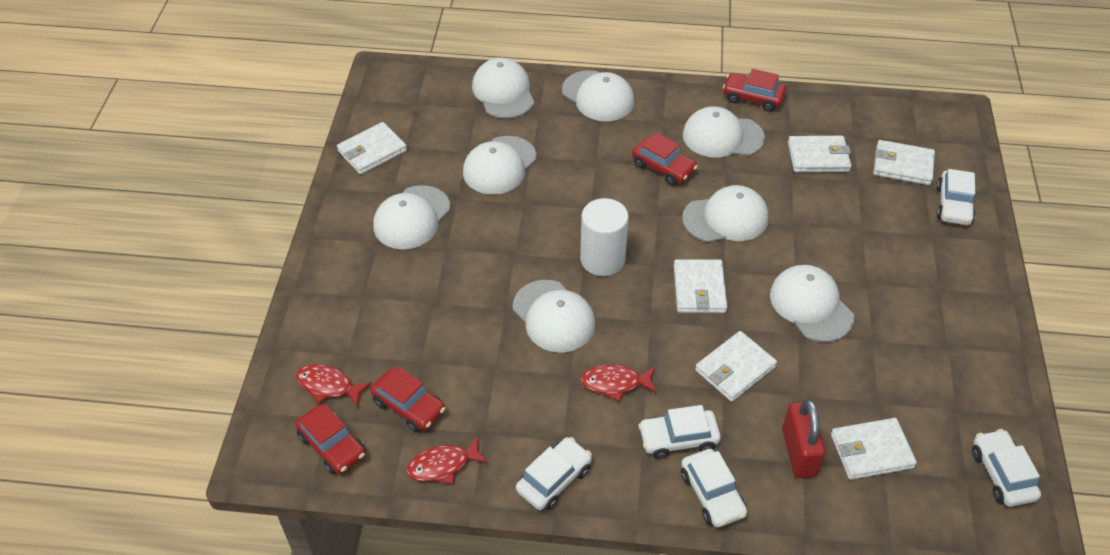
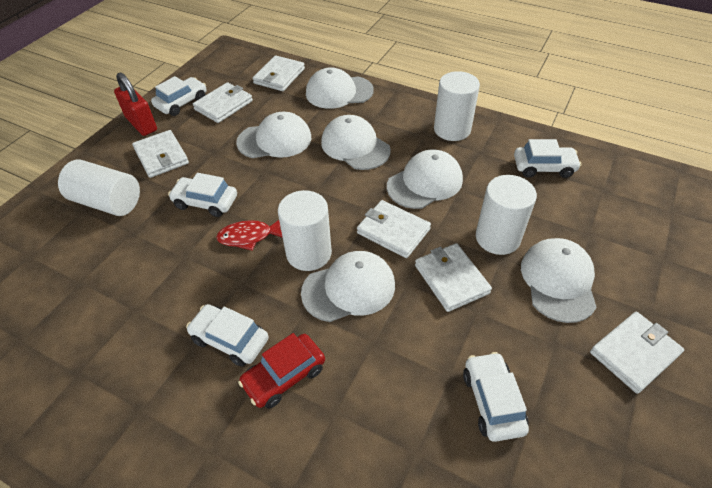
red car: 4 -> 1
red fish: 3 -> 1
white cap: 8 -> 6
white cylinder: 1 -> 4

